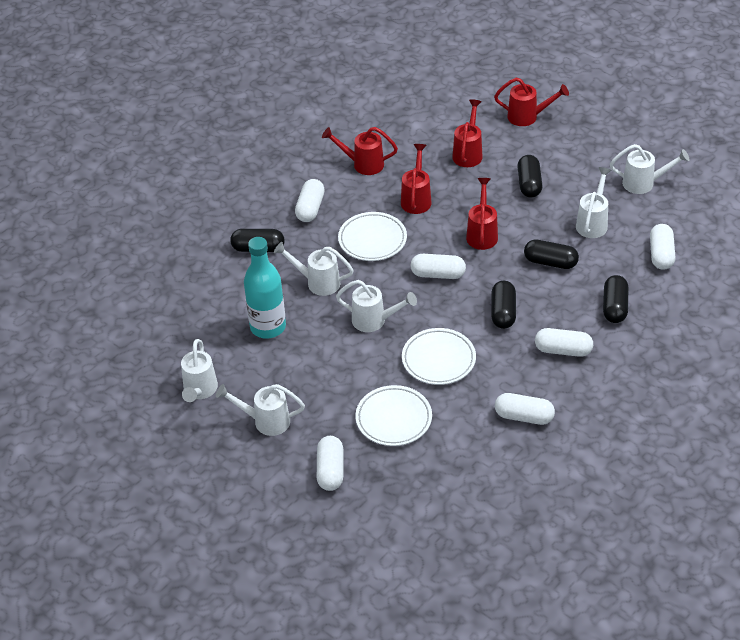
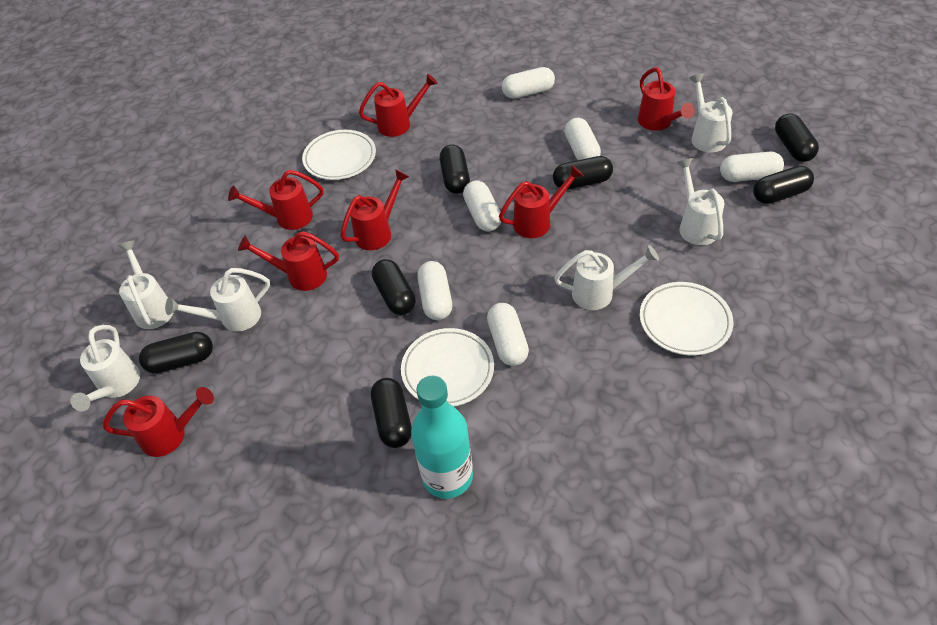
black capsule: 5 -> 7
red watering can: 5 -> 7

